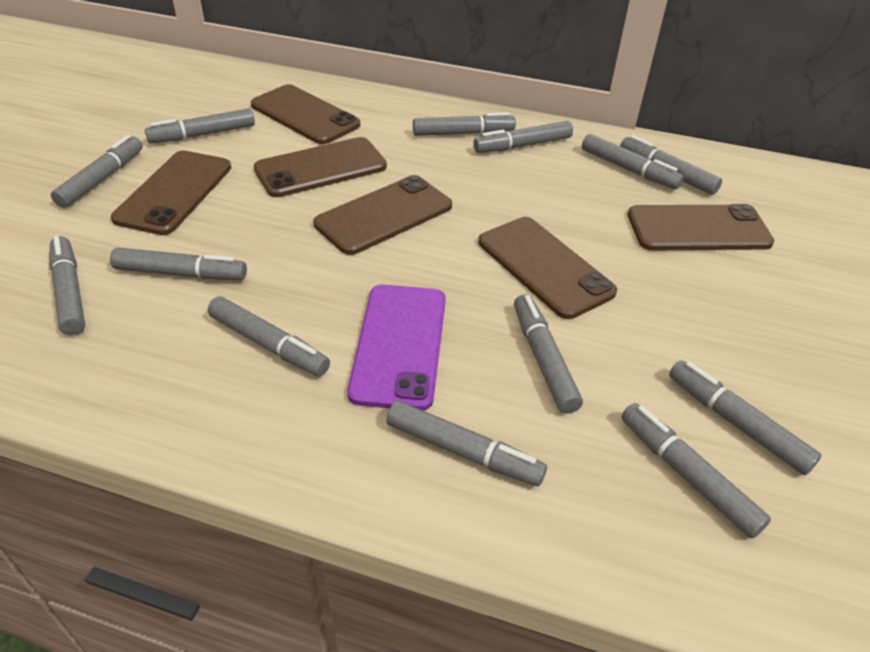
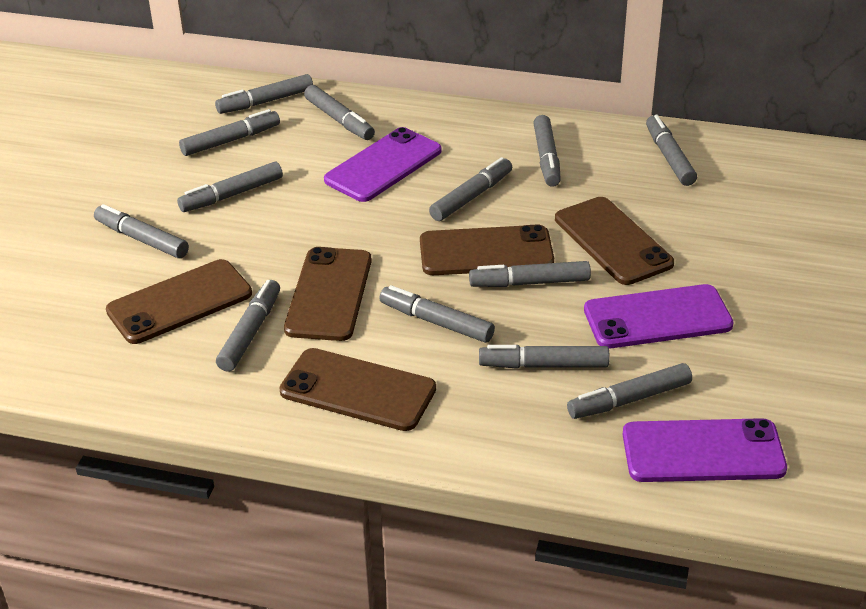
brown phone: 6 -> 5
purple phone: 1 -> 3

